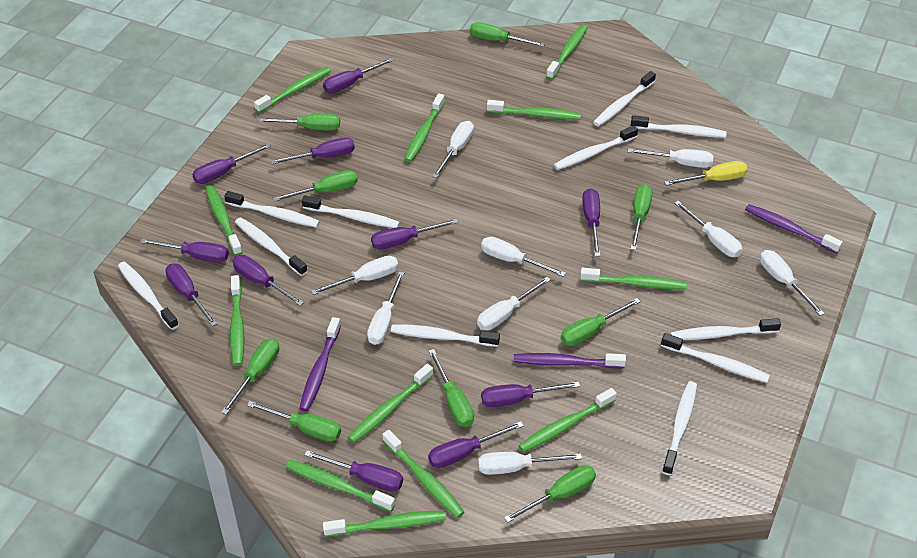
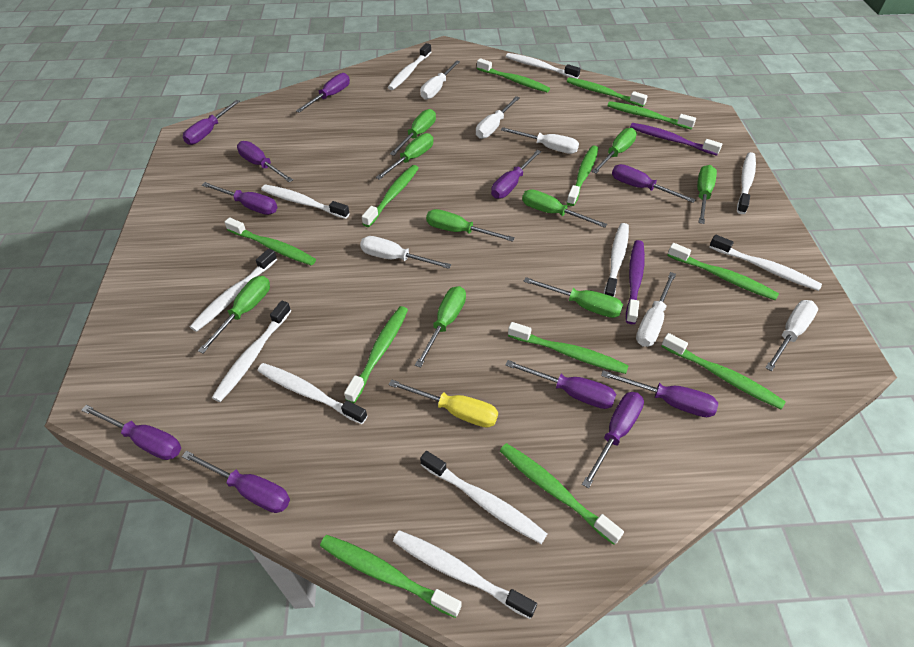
purple toothbrush: 3 -> 2
white screwdriver: 9 -> 6

